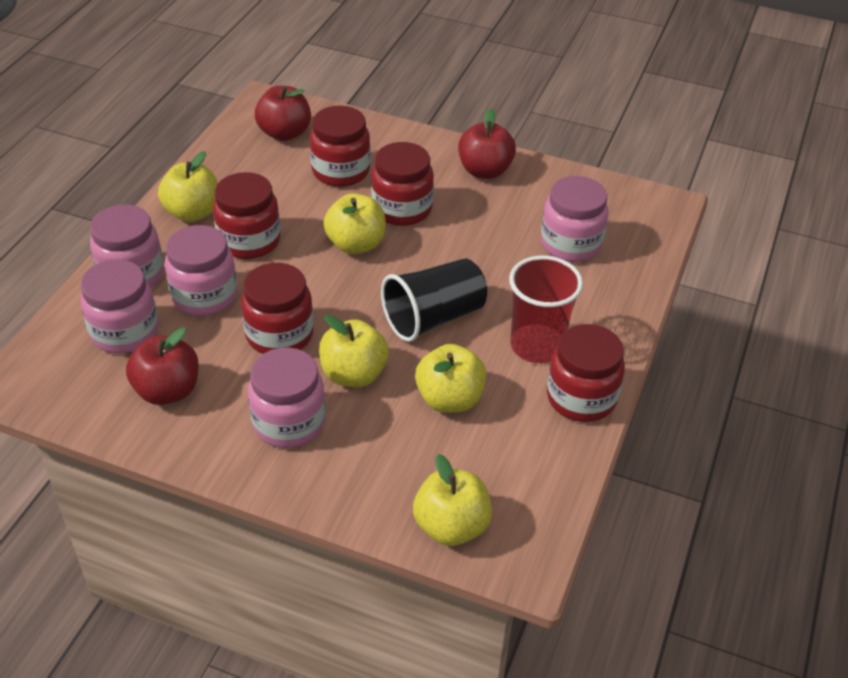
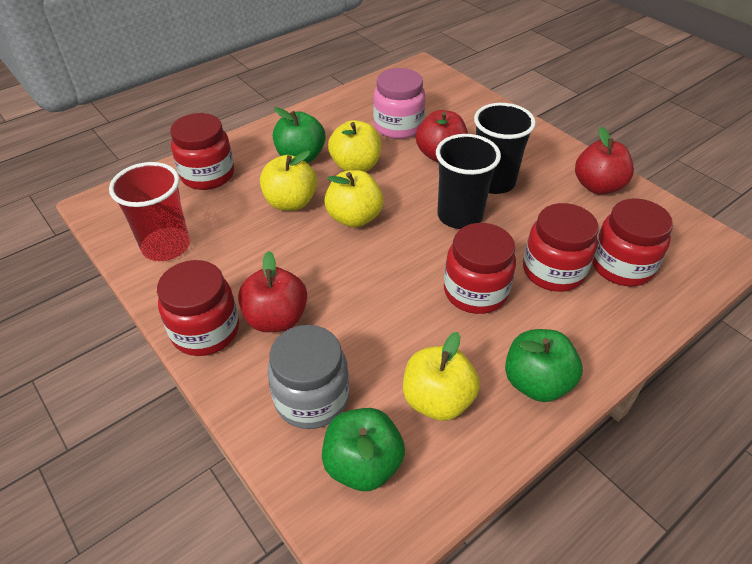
black cup: 1 -> 2
green apple: 0 -> 3
grey jar: 0 -> 1
pink jar: 5 -> 1
yellow apple: 5 -> 4

